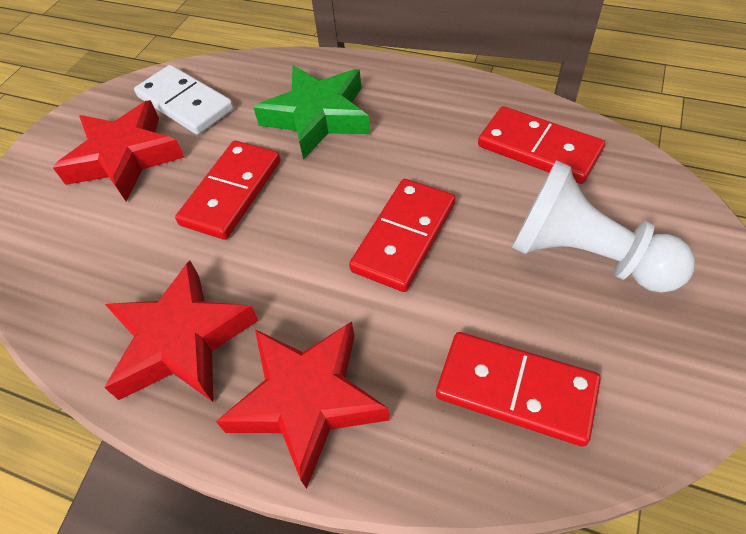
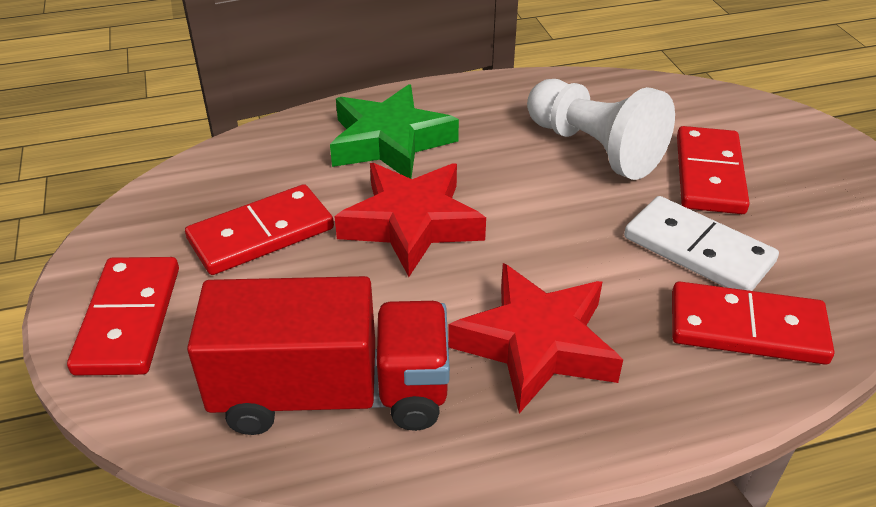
red star: 3 -> 2
red truck: 0 -> 1

